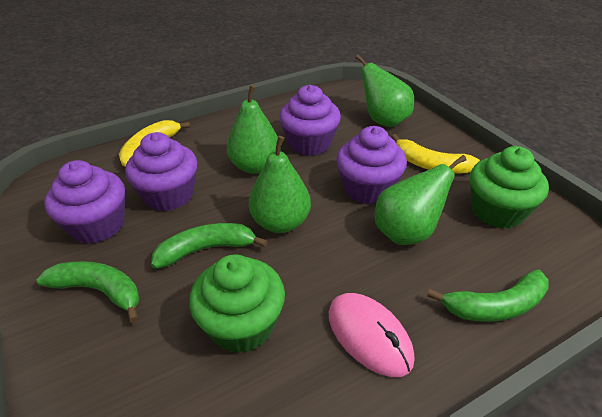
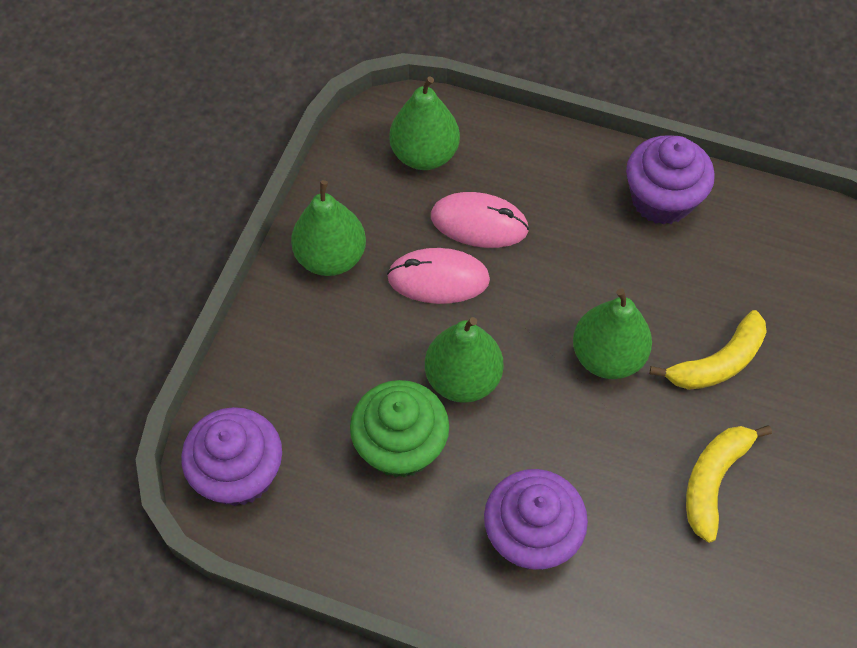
green banana: 3 -> 0
green cupcake: 2 -> 1
pink mouse: 1 -> 2
purple cupcake: 4 -> 3

